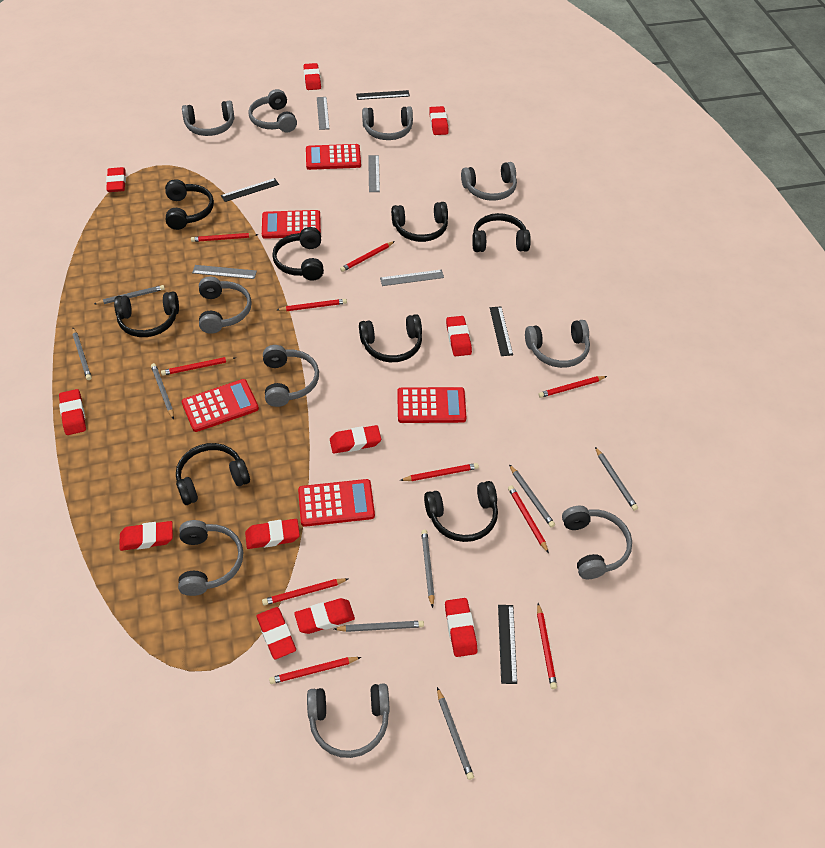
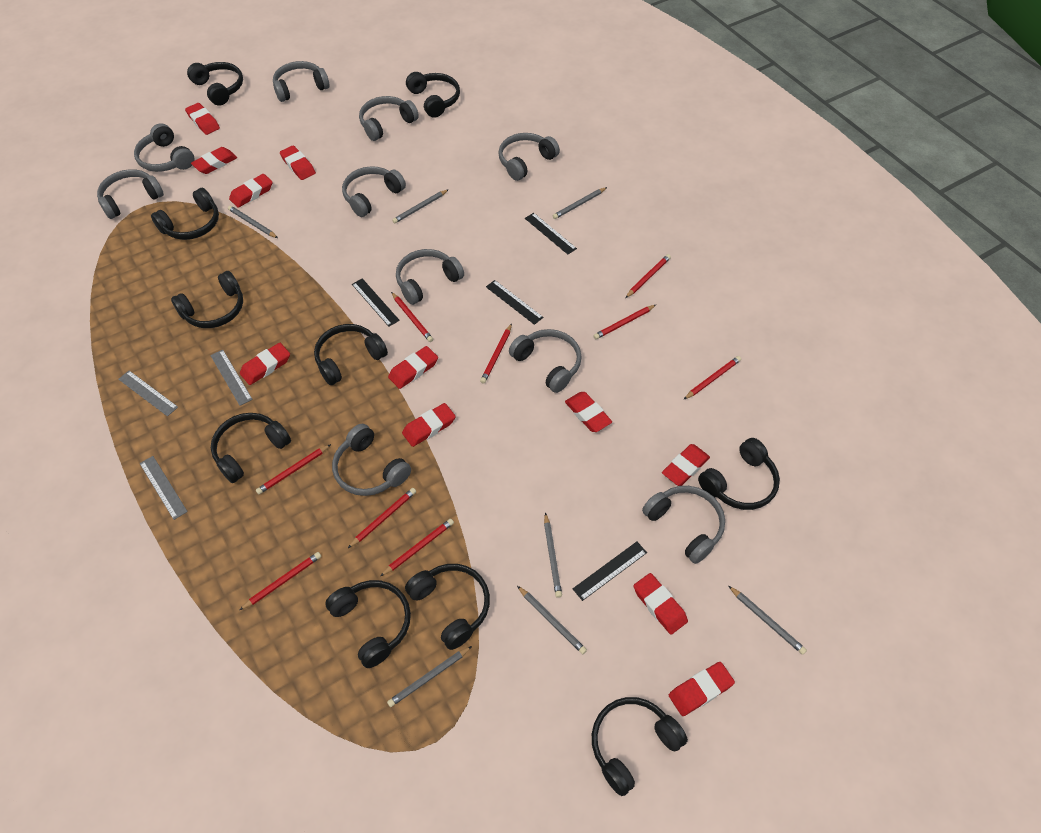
black headphones: 8 -> 10
grey pencil: 8 -> 7
grey ruler: 4 -> 3
red calculator: 5 -> 0
red pencil: 10 -> 9

